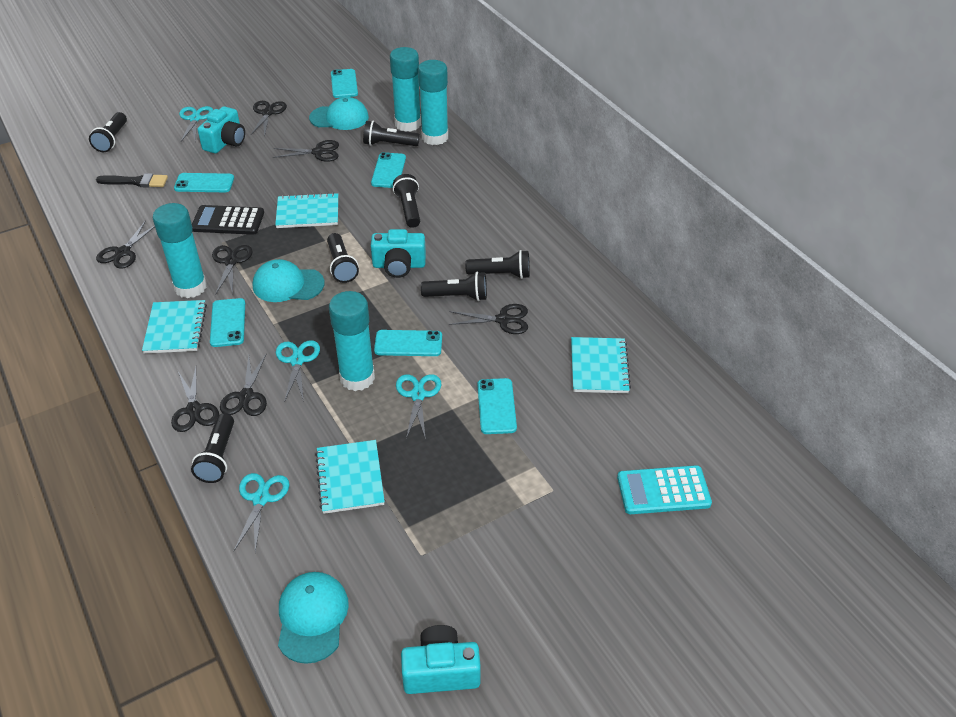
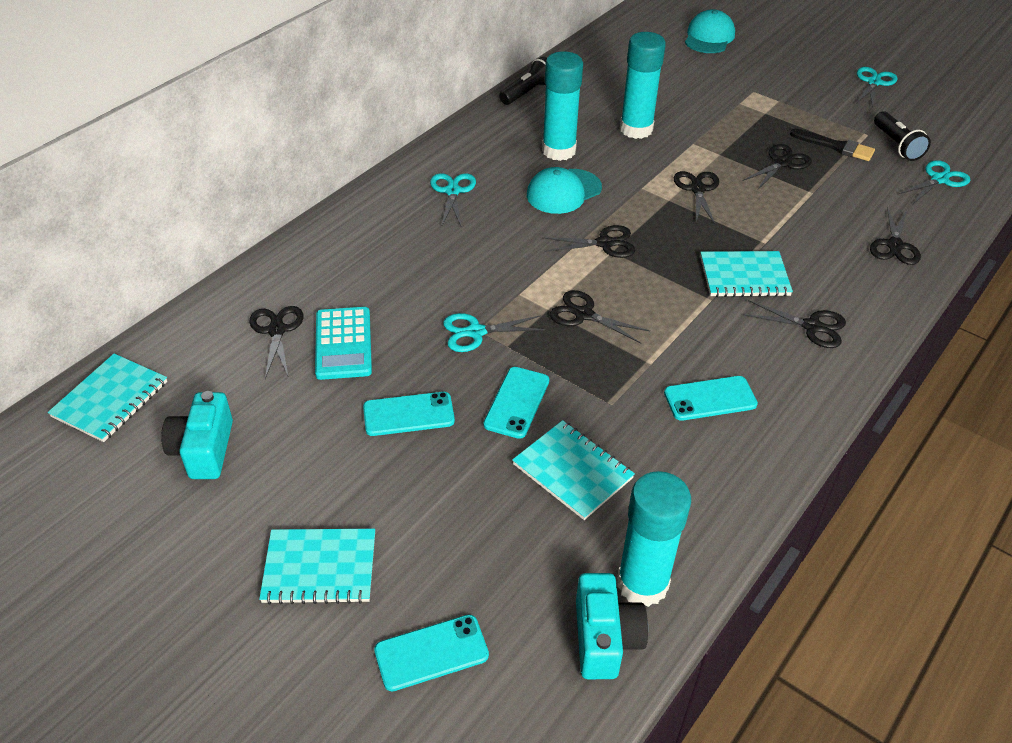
black calculator: 1 -> 0
black flashlight: 7 -> 2
turquoise camera: 3 -> 2
turquoise cap: 3 -> 2
turquoise glue stick: 4 -> 3
turquoise phone: 6 -> 4

